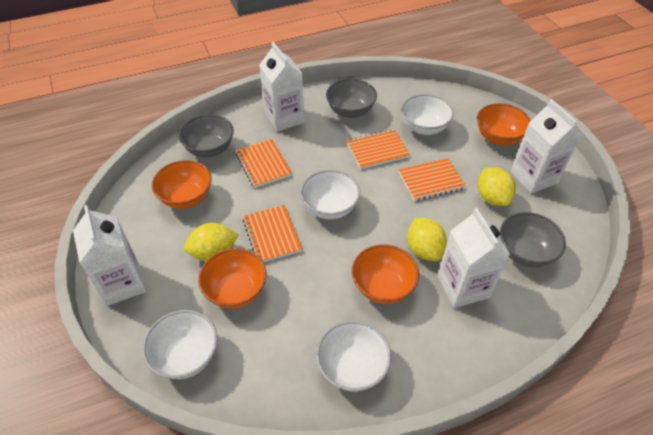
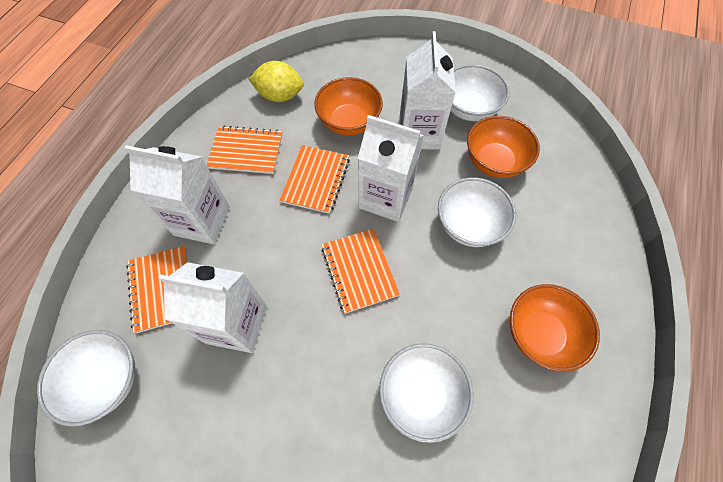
grey bowl: 3 -> 0
orange bowl: 4 -> 3
yellow lemon: 3 -> 1

